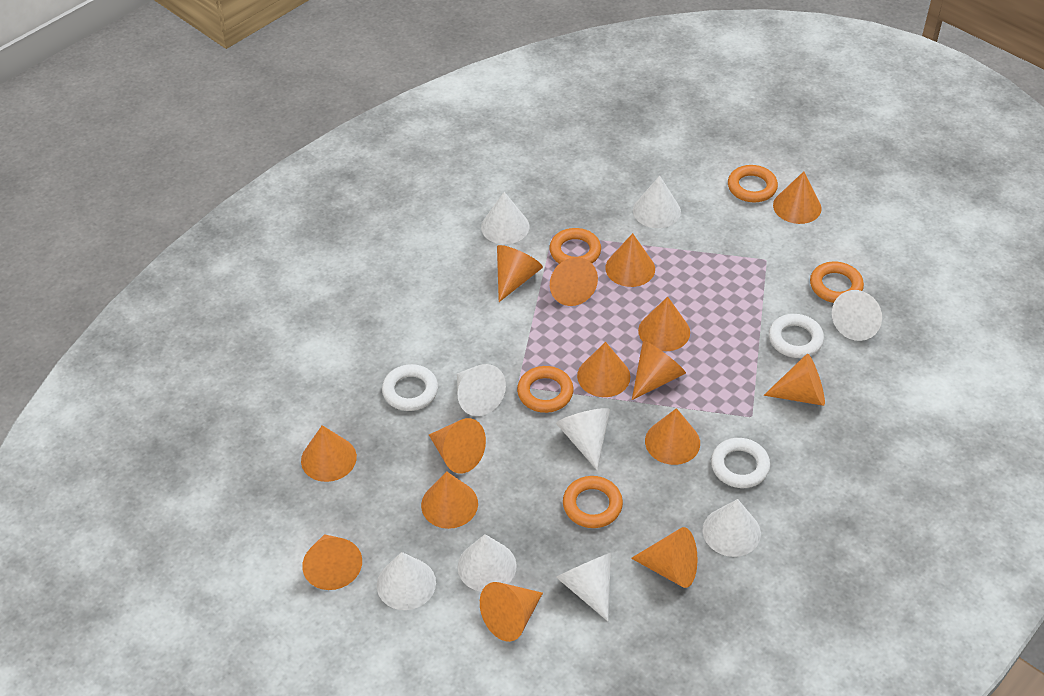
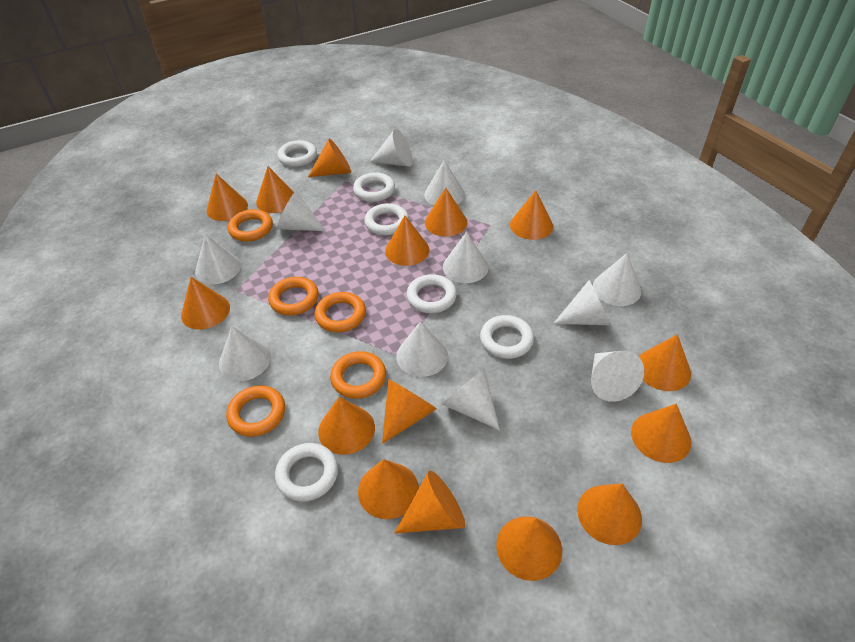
white cone: 9 -> 11
white ring: 3 -> 6

